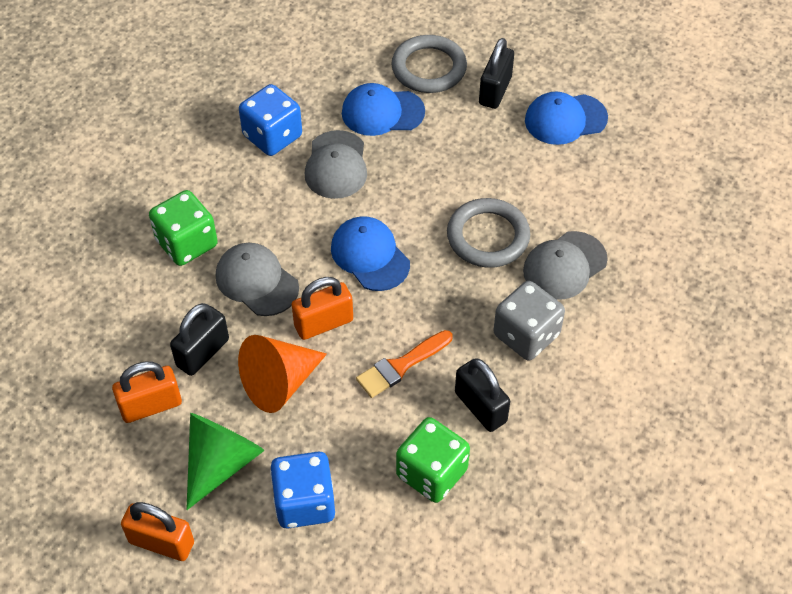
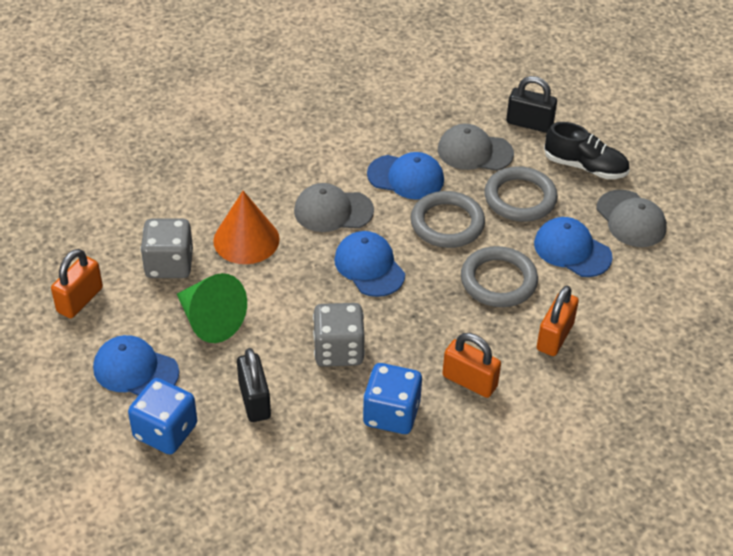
black padlock: 3 -> 2
black shoe: 0 -> 1
blue cap: 3 -> 4
green dice: 2 -> 0
grey dice: 1 -> 2
grey ring: 2 -> 3
orange brush: 1 -> 0

